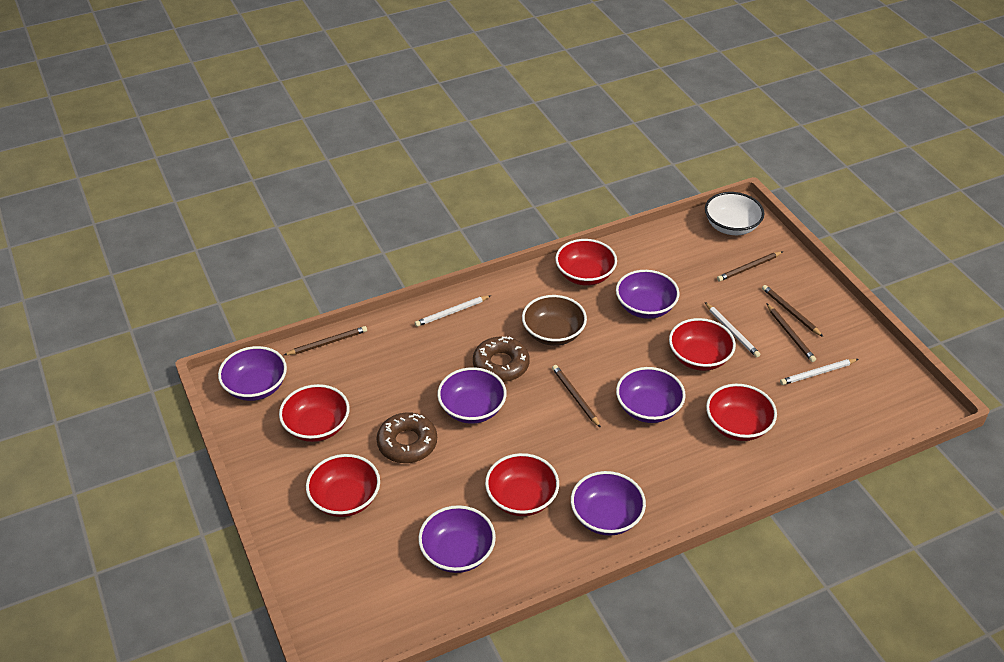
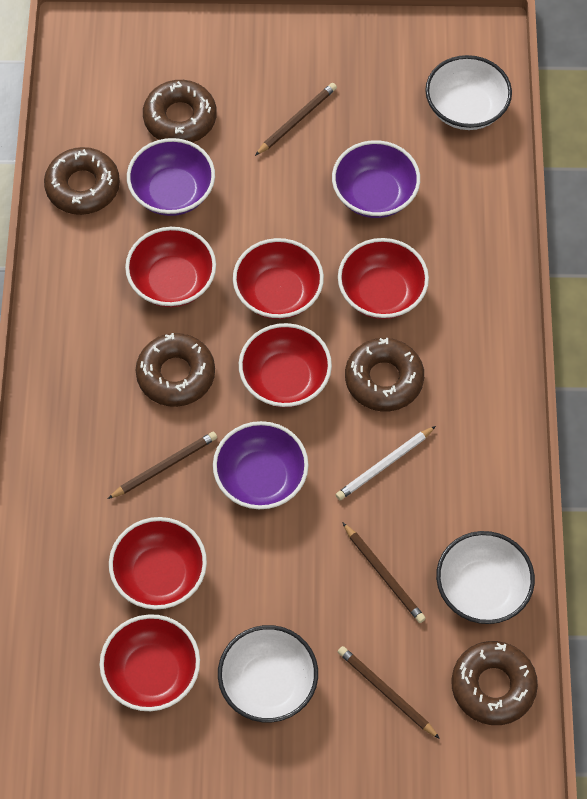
brown bowl: 1 -> 0
brown donut: 2 -> 5
brown pencil: 5 -> 4
purple bowl: 6 -> 3
white bowl: 1 -> 3
white pencil: 3 -> 1

